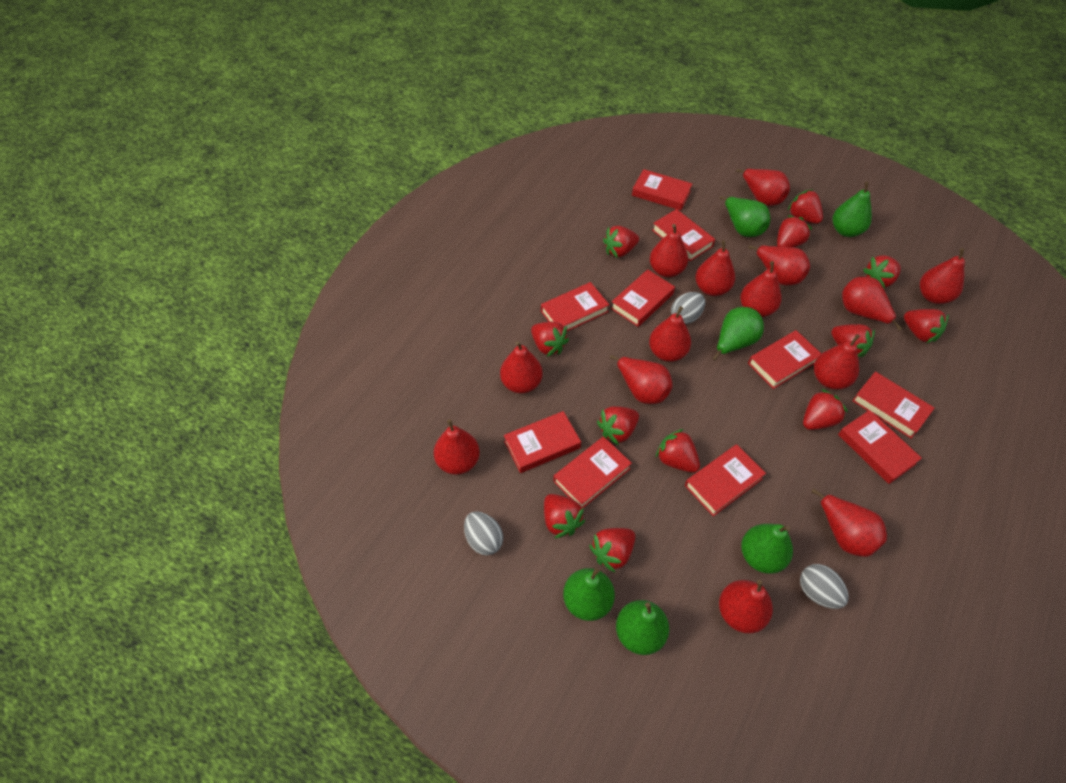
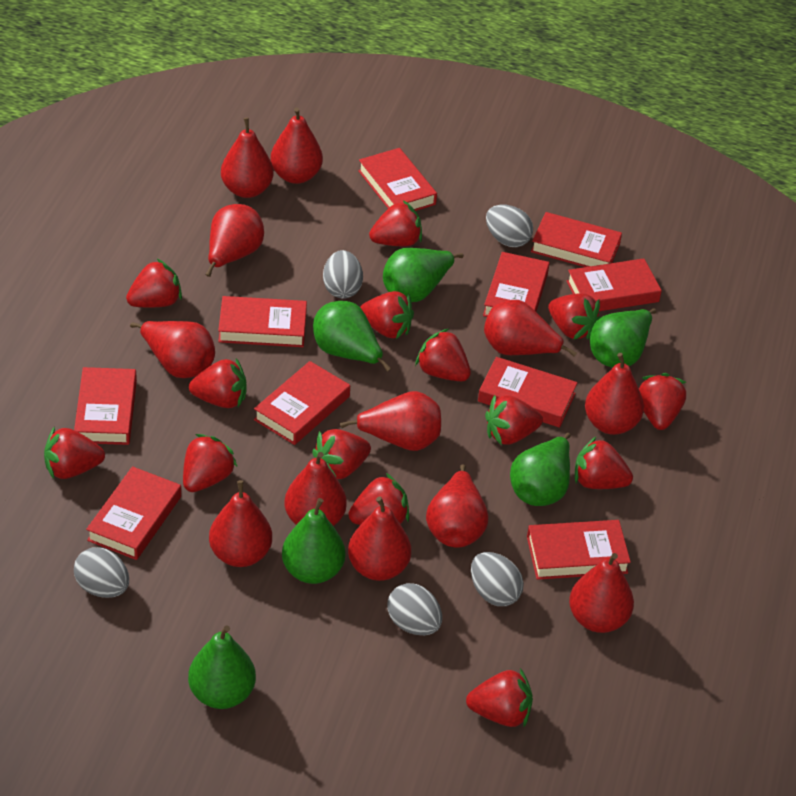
grey egg: 3 -> 5
red pear: 14 -> 12
red strawberry: 12 -> 14

